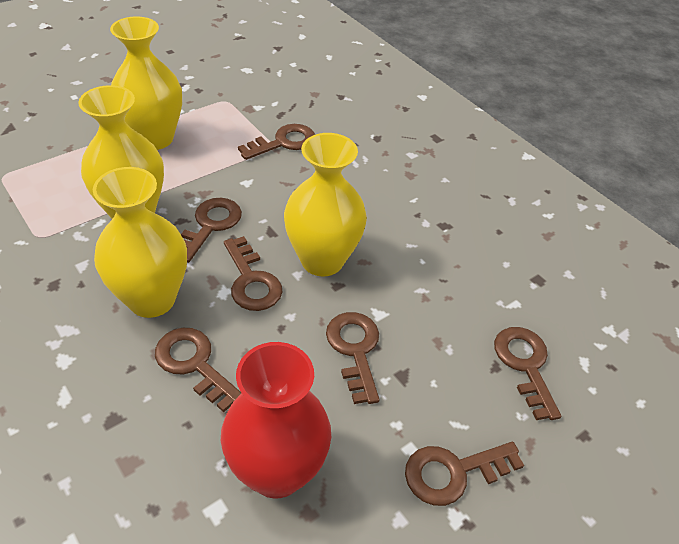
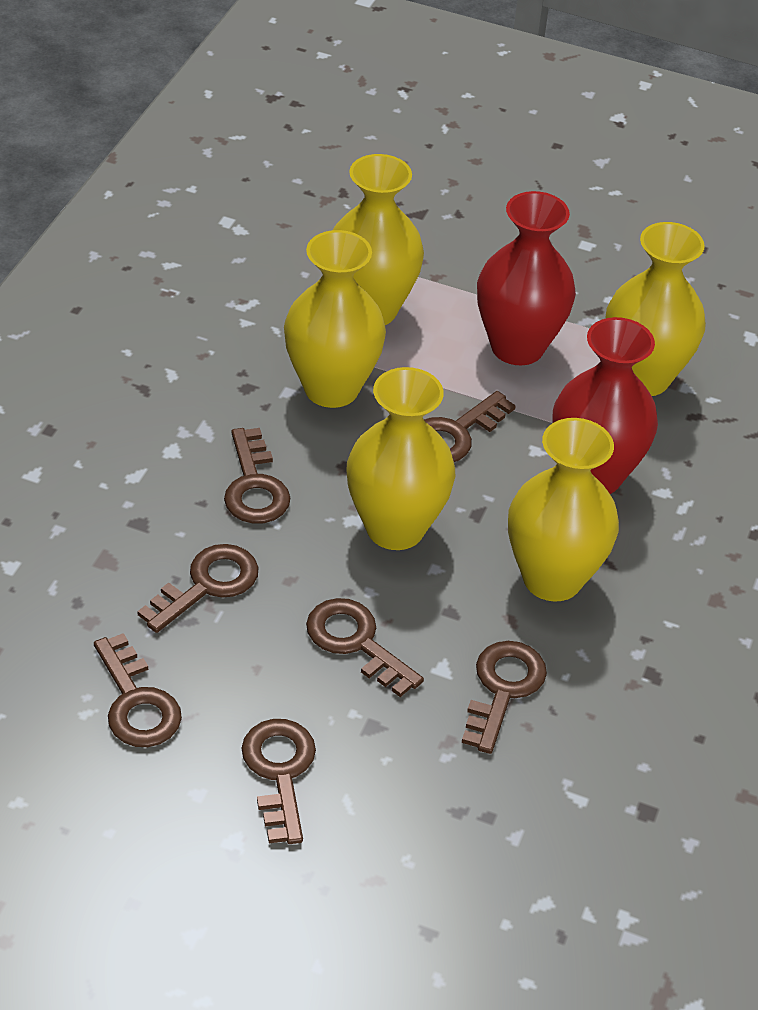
red vase: 1 -> 2
yellow vase: 4 -> 5

